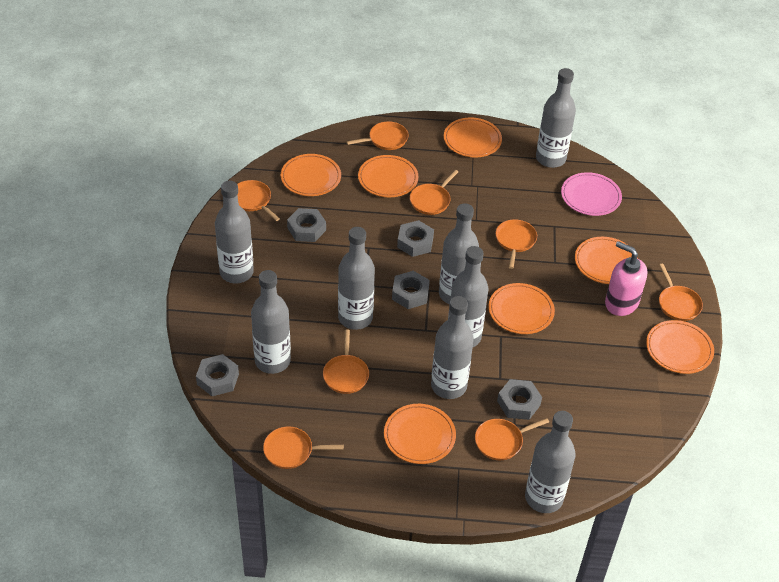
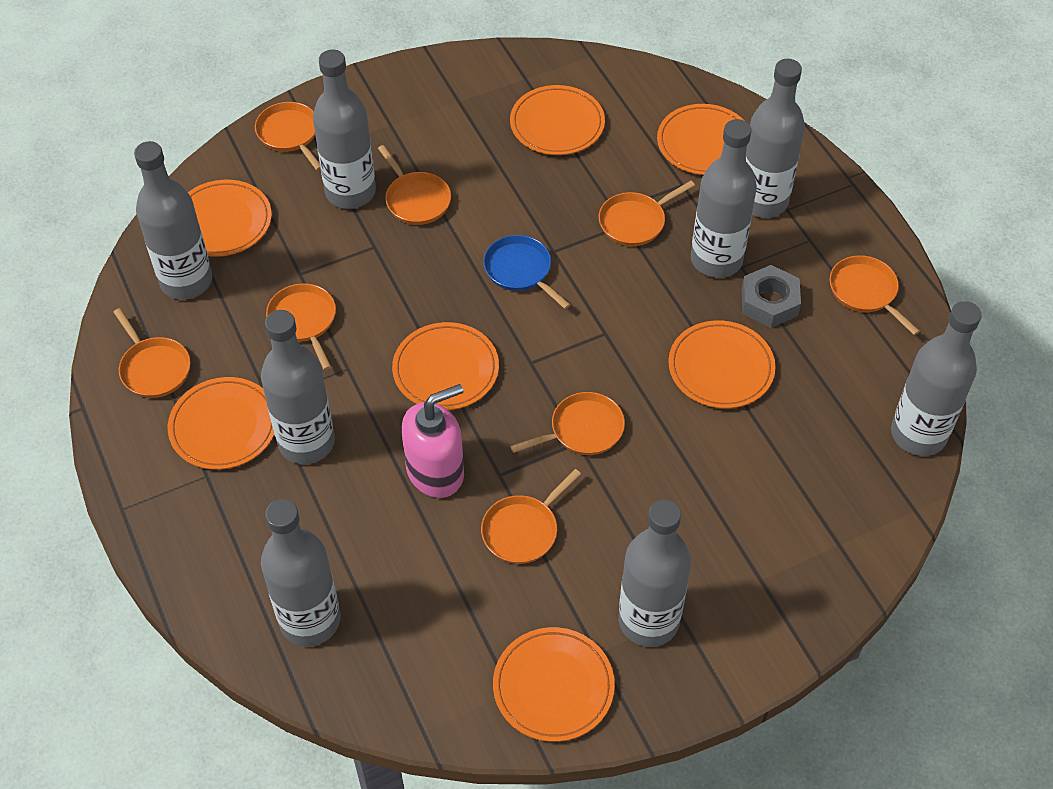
blue pan: 0 -> 1
grey nut: 5 -> 1
pink plate: 1 -> 0

